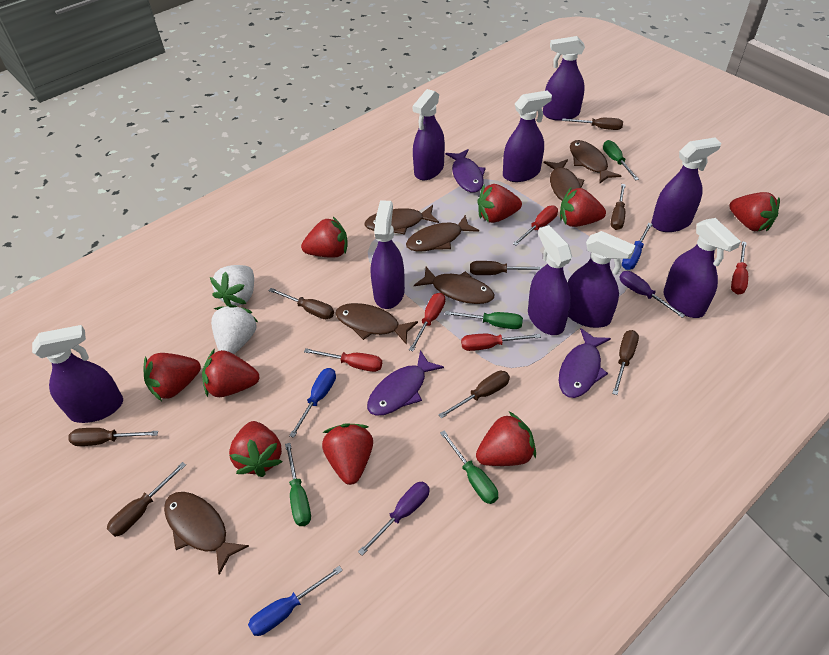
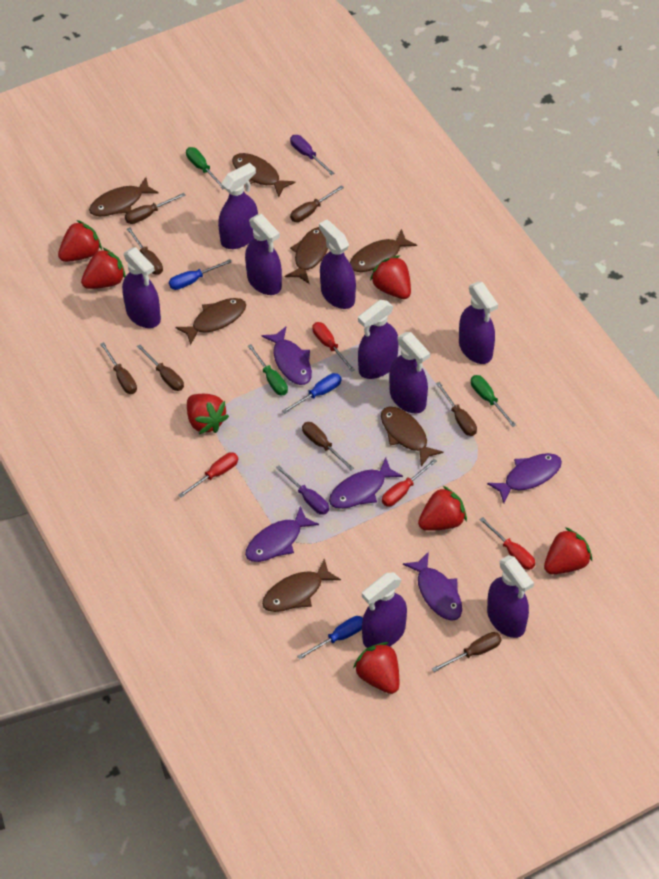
green screwdriver: 4 -> 3
purple fish: 3 -> 5
red screwdriver: 5 -> 4
red strawberry: 9 -> 7
white strawberry: 2 -> 0

